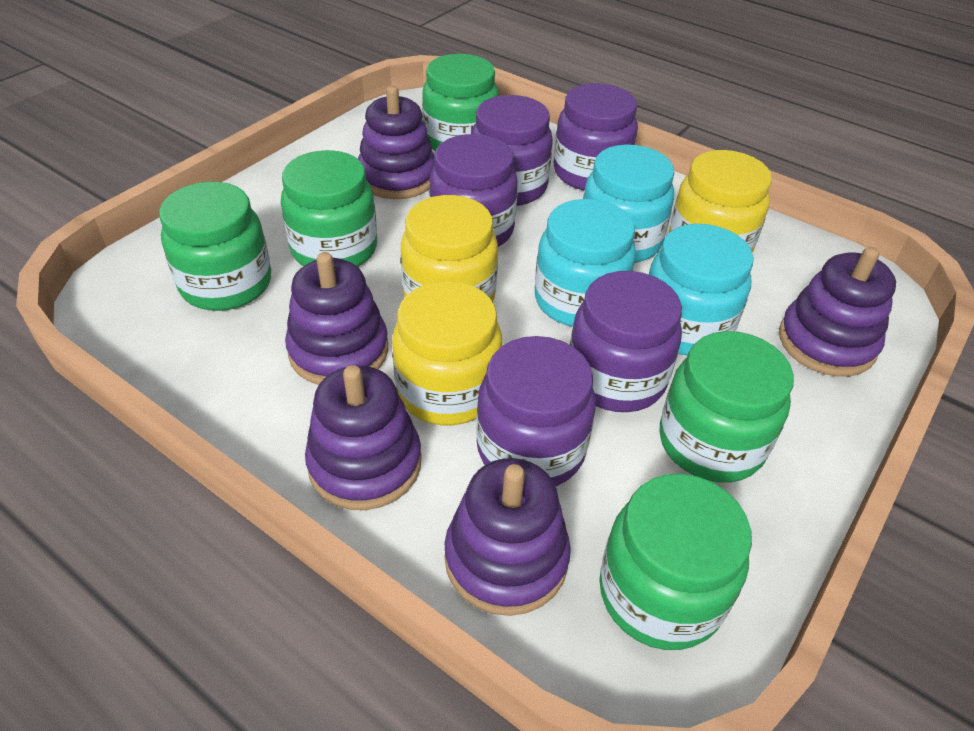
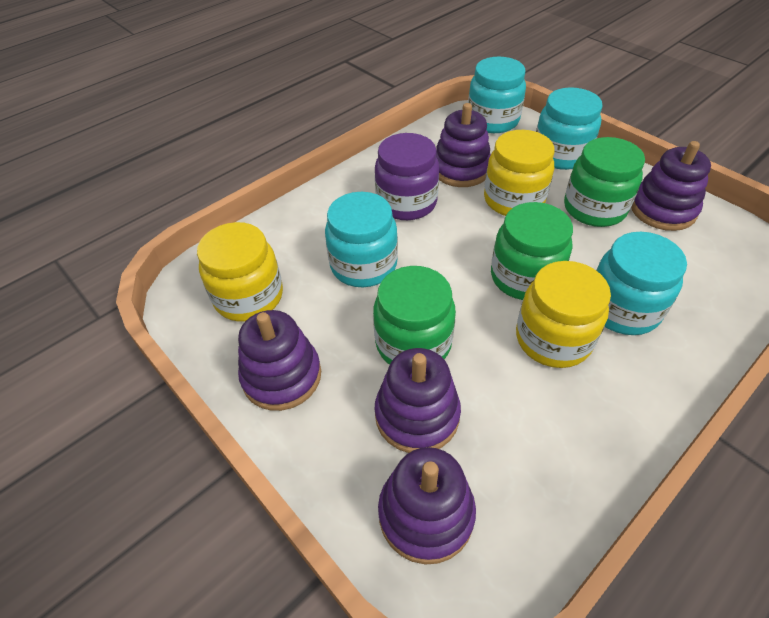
green jar: 5 -> 3
purple jar: 5 -> 1
turquoise jar: 3 -> 4

